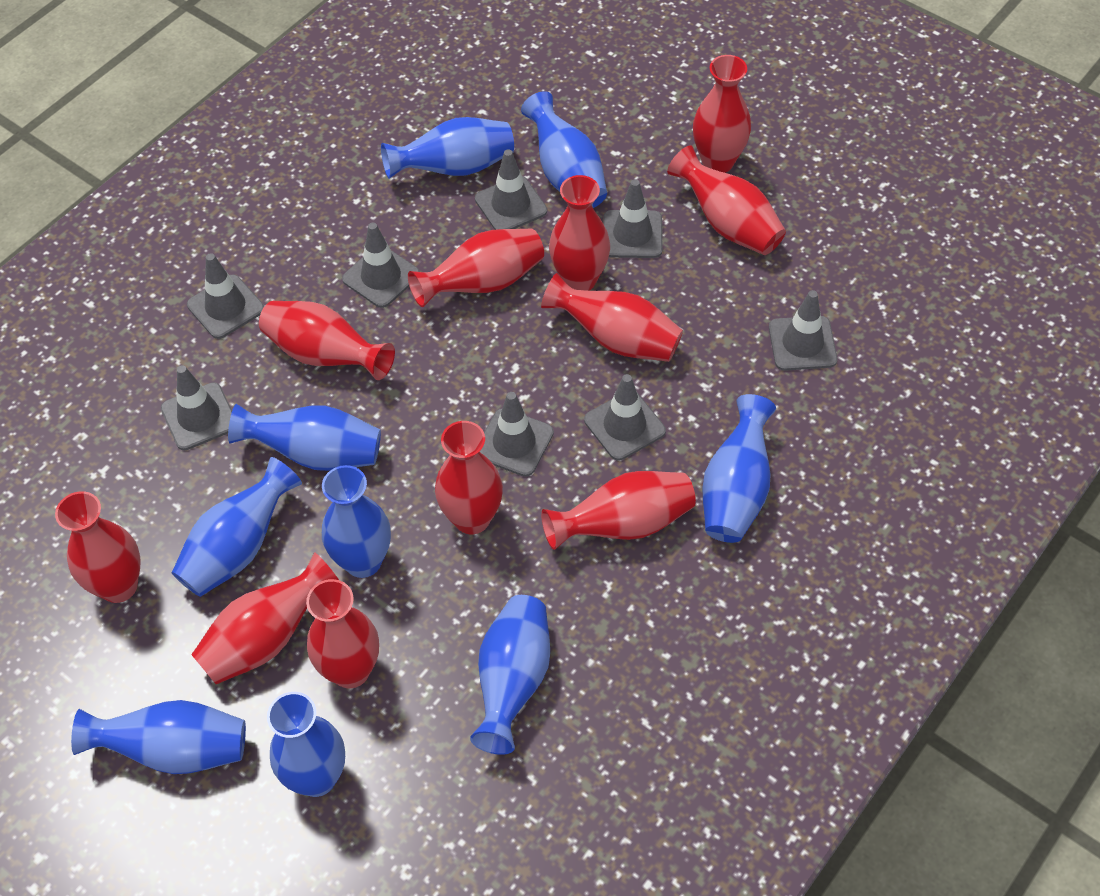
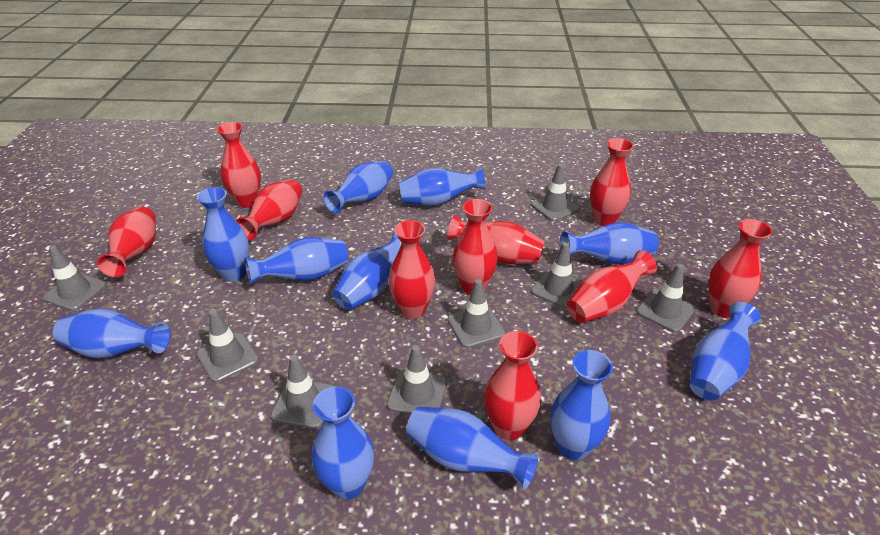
blue vase: 9 -> 11
red vase: 11 -> 10

